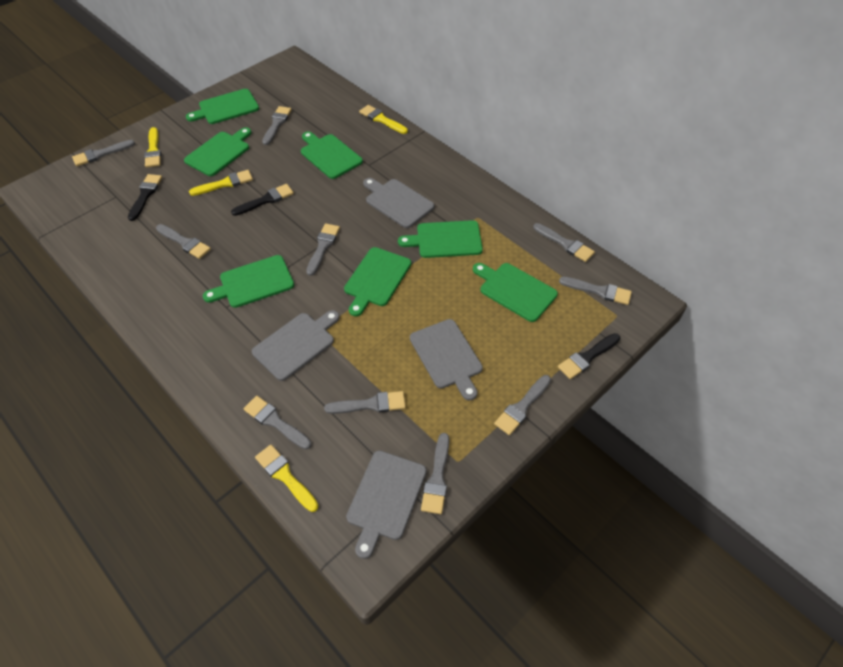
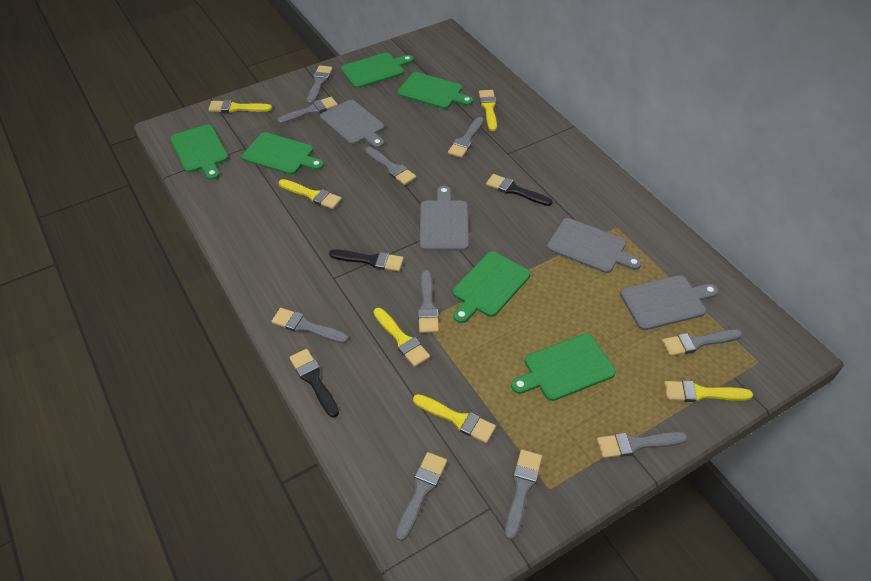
green cutting board: 7 -> 6
yellow brush: 4 -> 6

